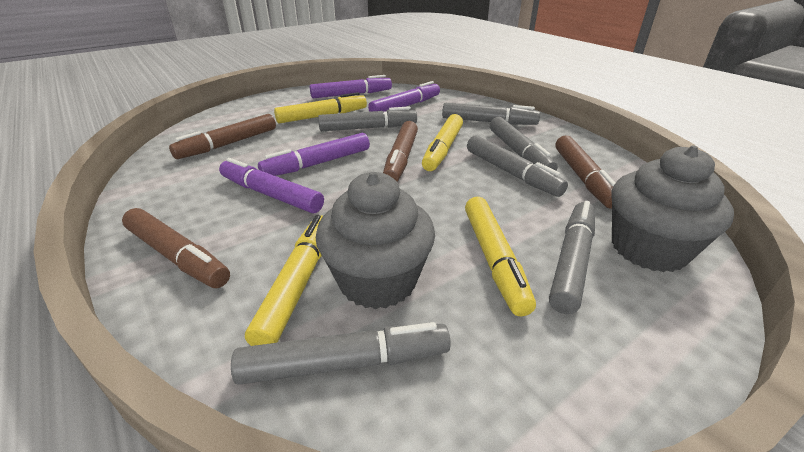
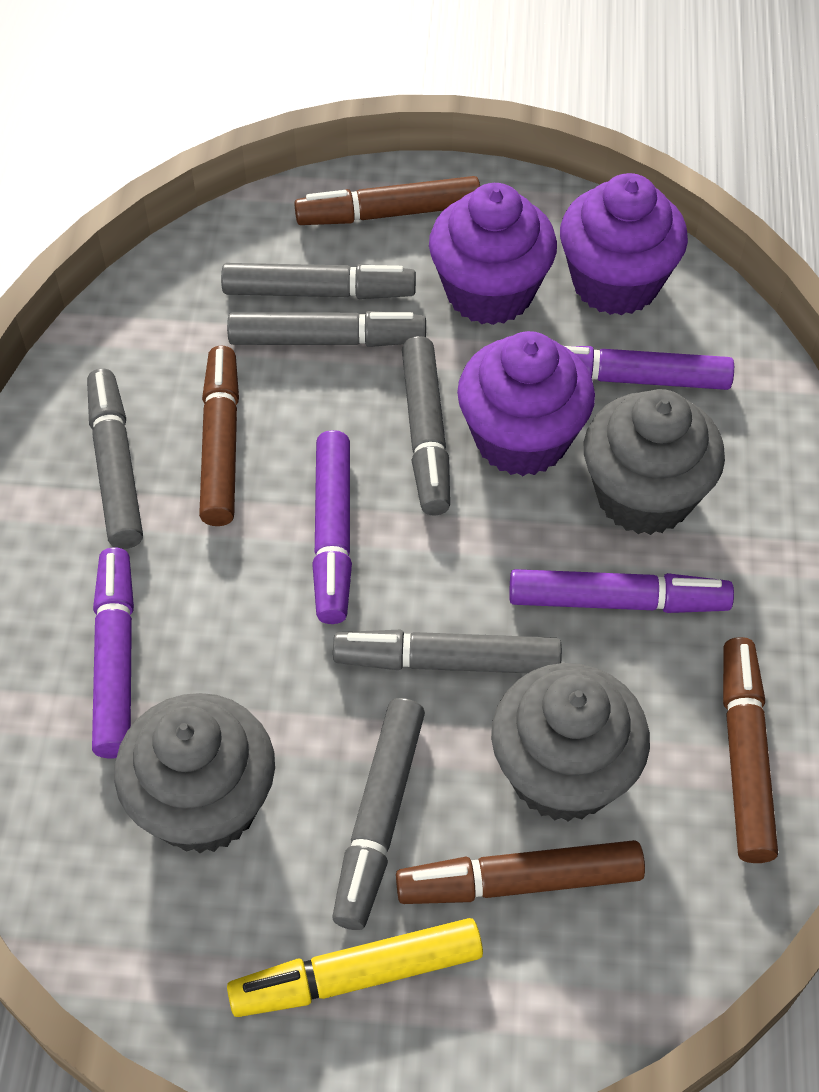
grey cupcake: 2 -> 3
purple cupcake: 0 -> 3
yellow marker: 4 -> 1

